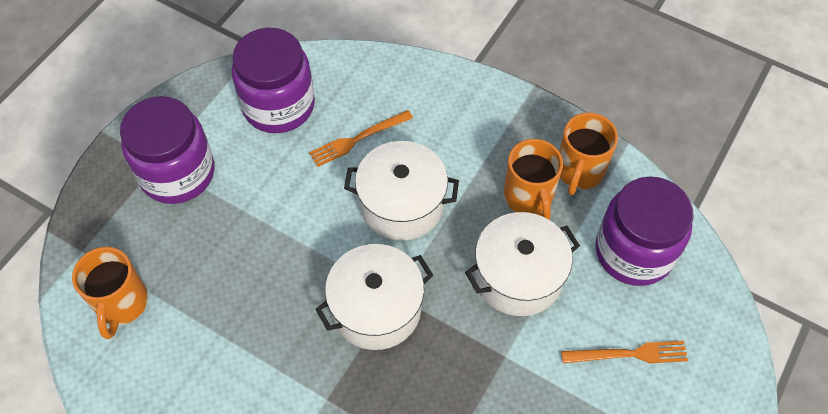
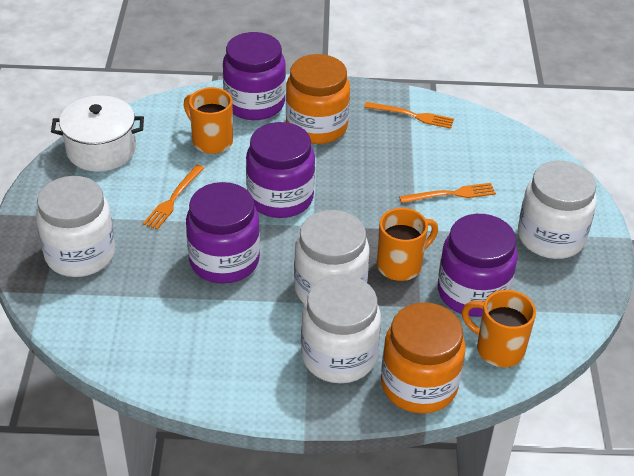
orange fork: 2 -> 3
orange jar: 0 -> 2
purple jar: 3 -> 4
white jar: 0 -> 4
white pot: 3 -> 1

